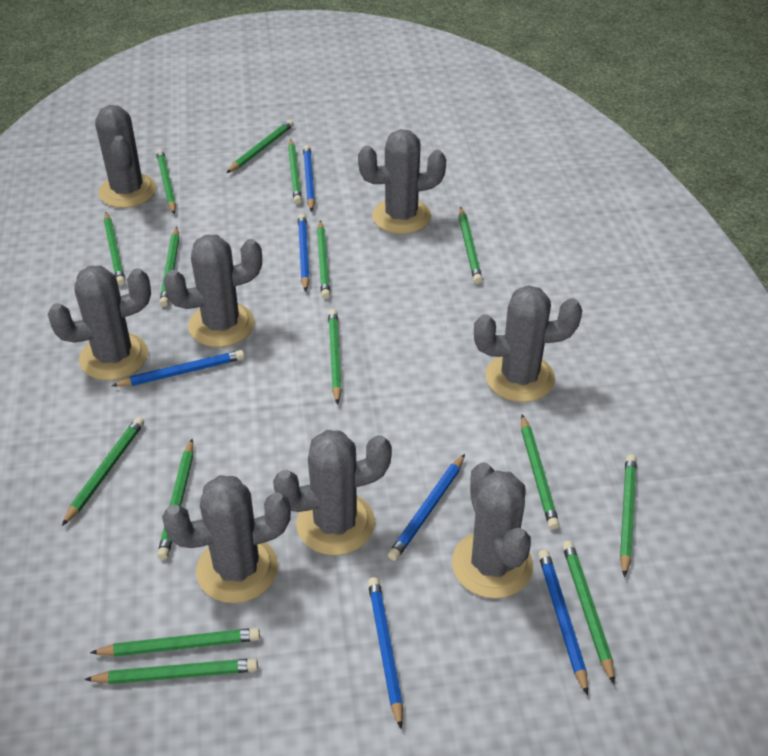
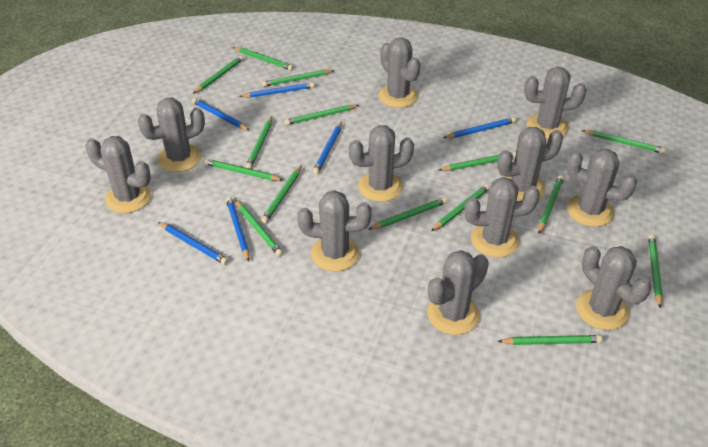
grey cactus: 8 -> 11

